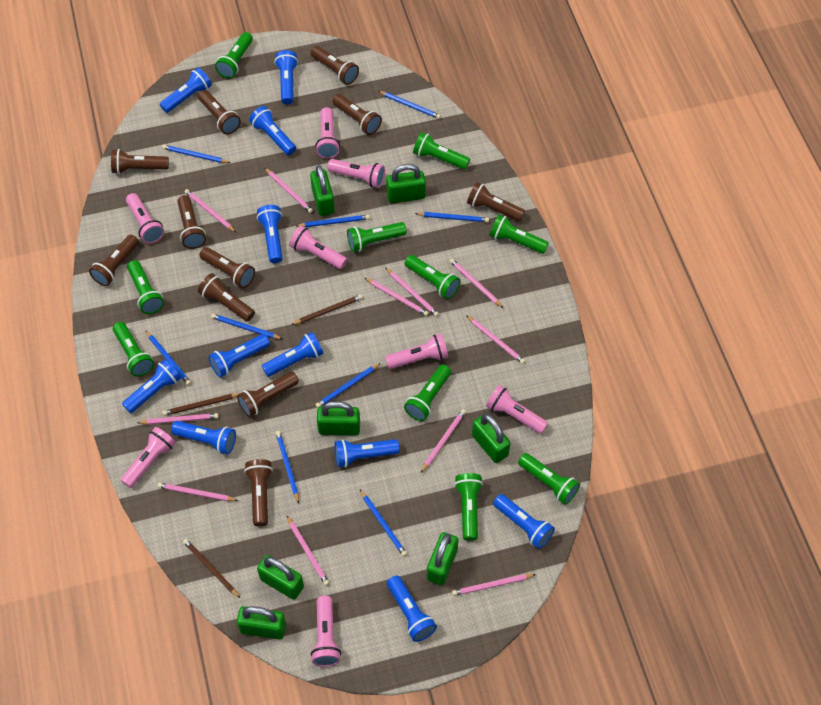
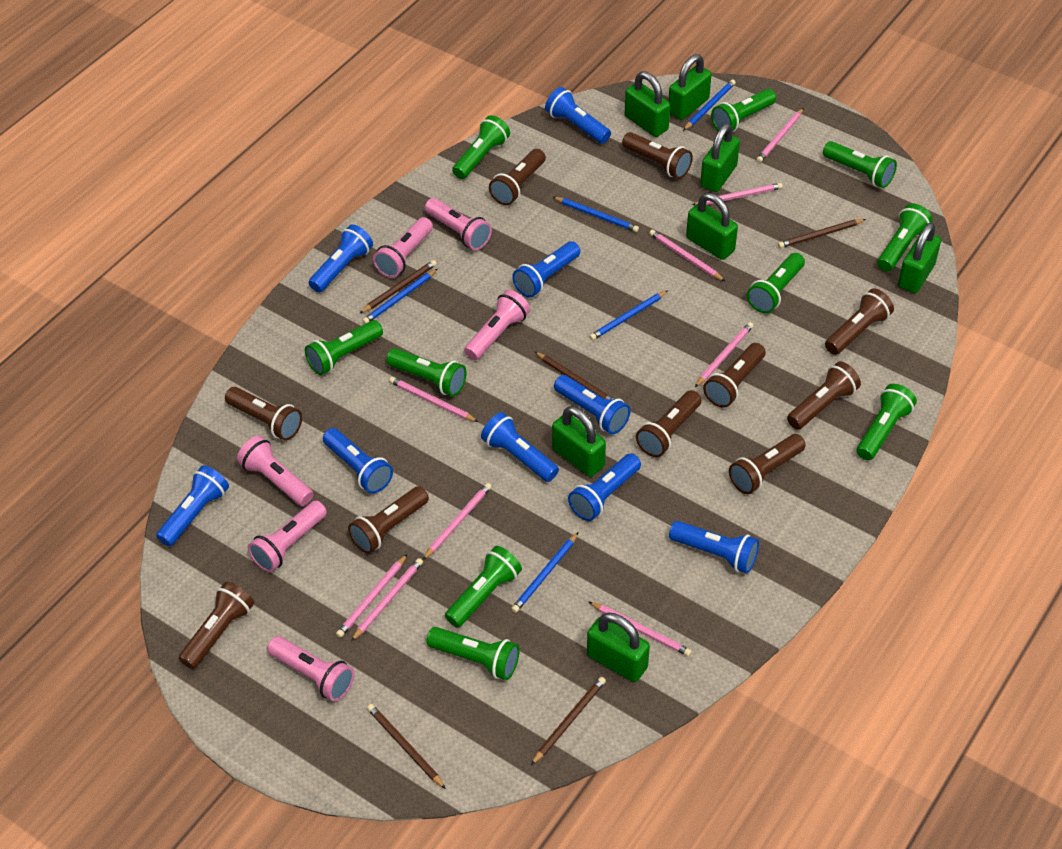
blue flashlight: 11 -> 9
blue pencil: 9 -> 5
brown flashlight: 11 -> 10
brown pencil: 3 -> 5
pink flashlight: 8 -> 6
pink pencil: 11 -> 9

